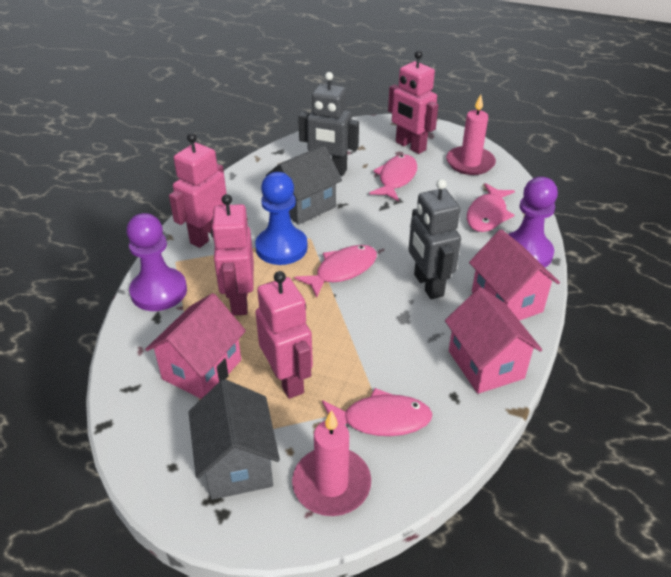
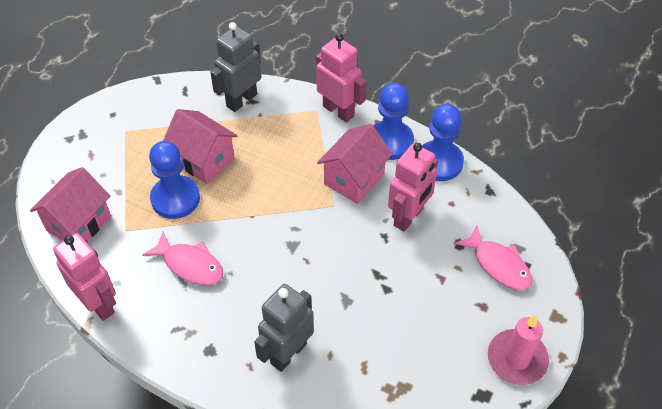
blue pawn: 1 -> 3
grey house: 2 -> 0
pink candle: 2 -> 1
pink fish: 4 -> 2
pink robot: 4 -> 3
purple pawn: 2 -> 0

